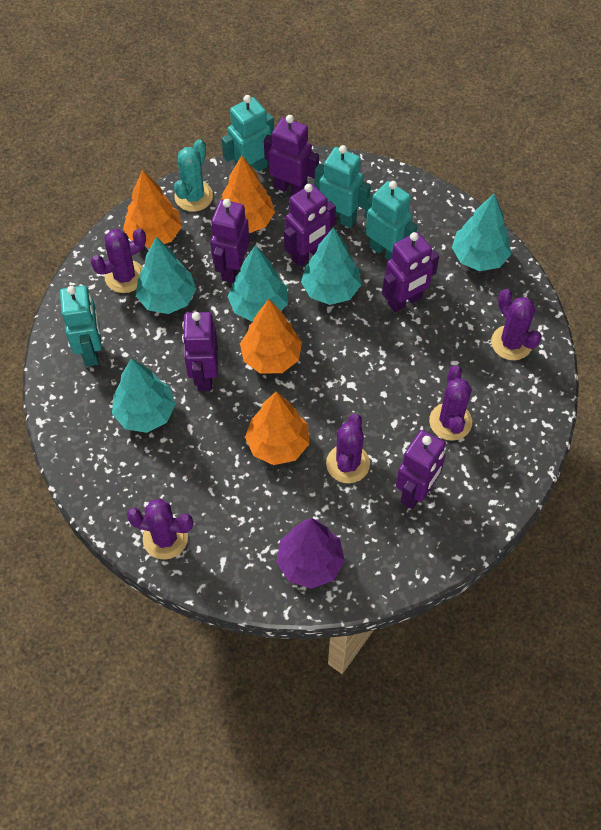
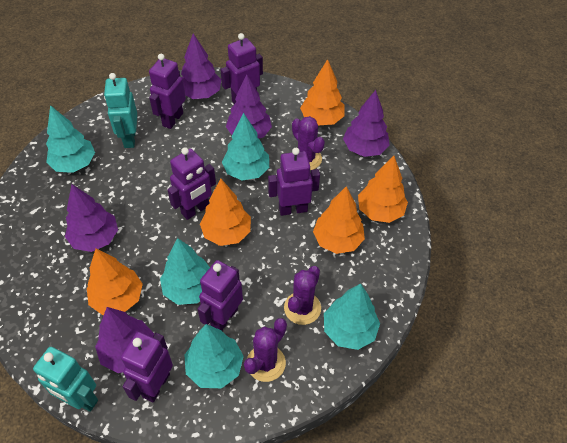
orange tree: 4 -> 5
purple cactus: 5 -> 3
purple tree: 1 -> 5
turquoise cactus: 1 -> 0
turquoise robot: 4 -> 2

